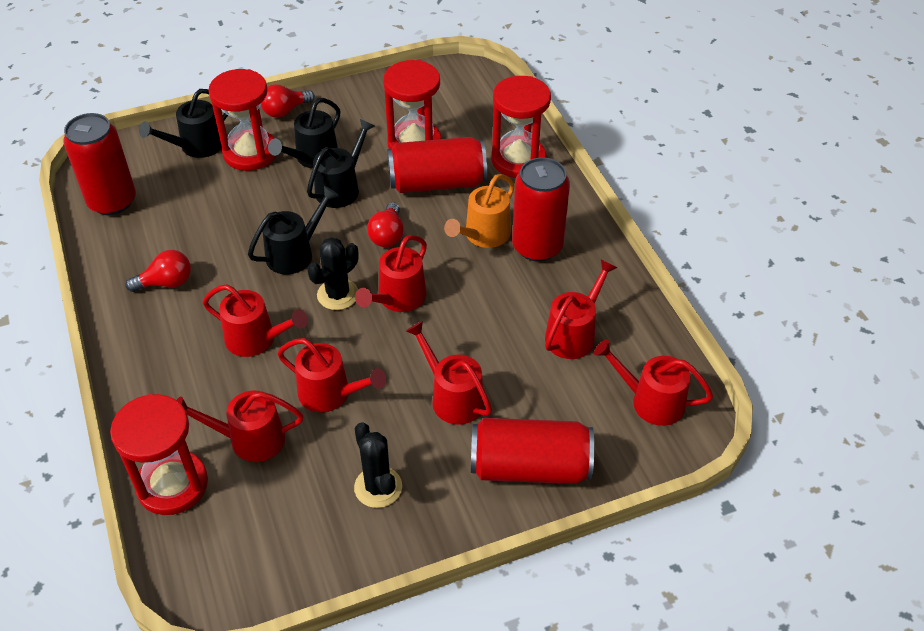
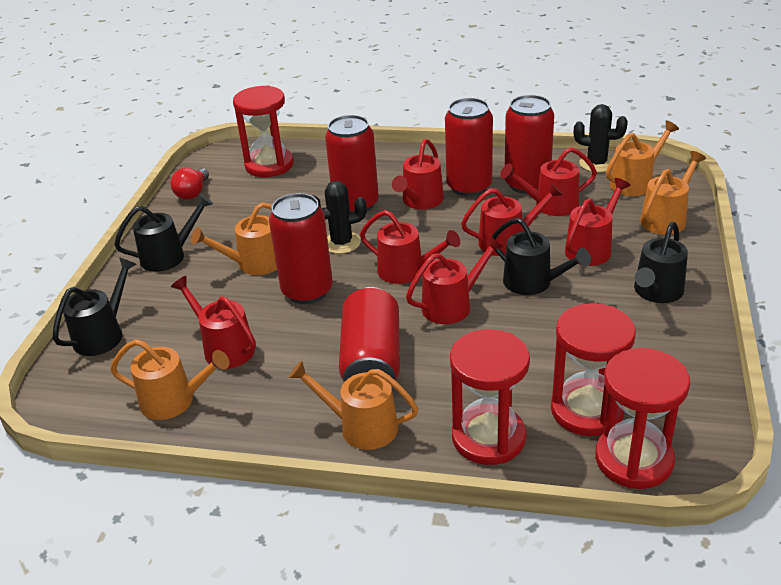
orange watering can: 1 -> 5
red can: 4 -> 5
red light bulb: 3 -> 1

